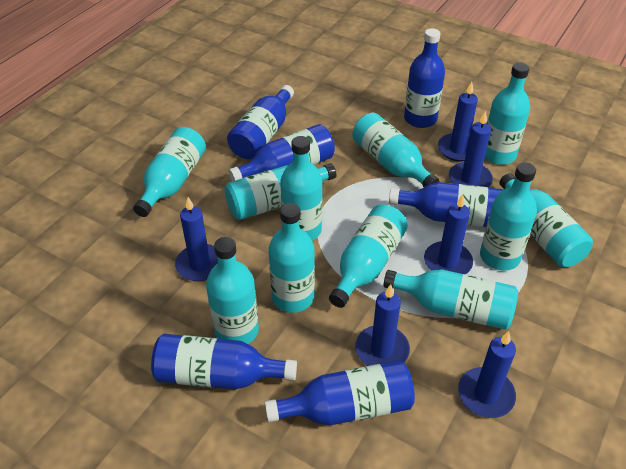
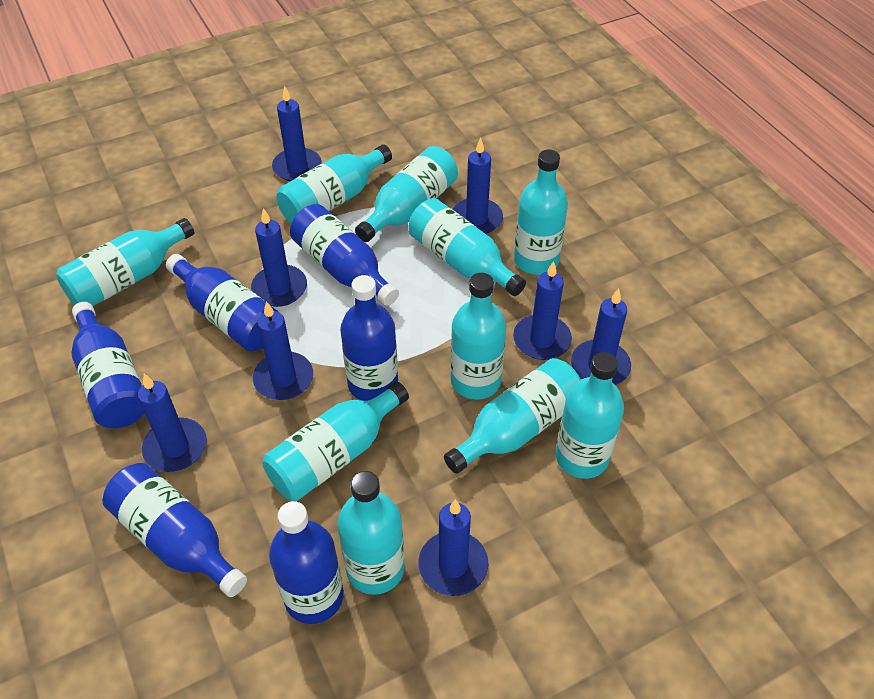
blue candle: 6 -> 8
turquoise bottle: 11 -> 10

